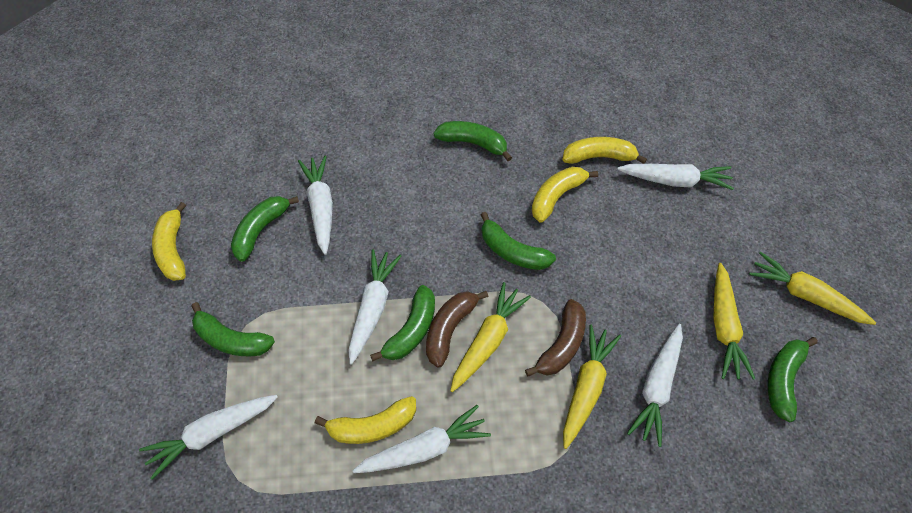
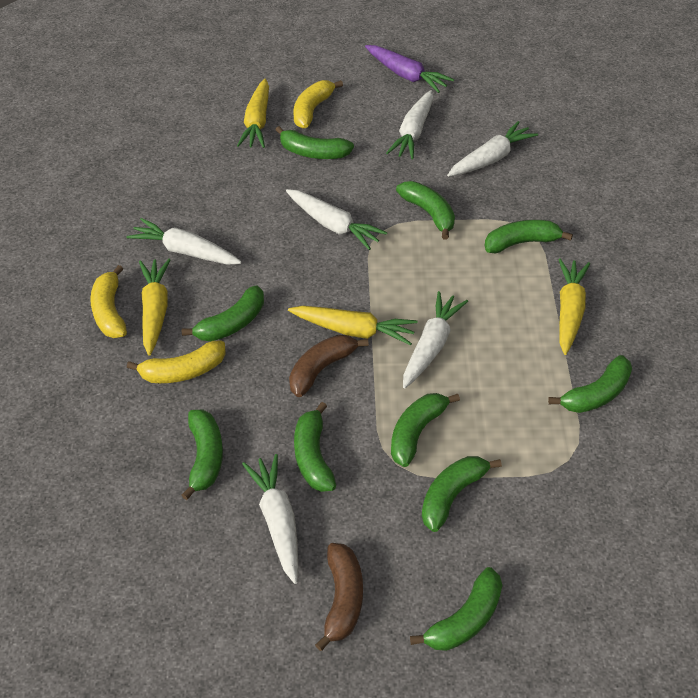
green banana: 6 -> 10
purple carrot: 0 -> 1
yellow banana: 4 -> 3

